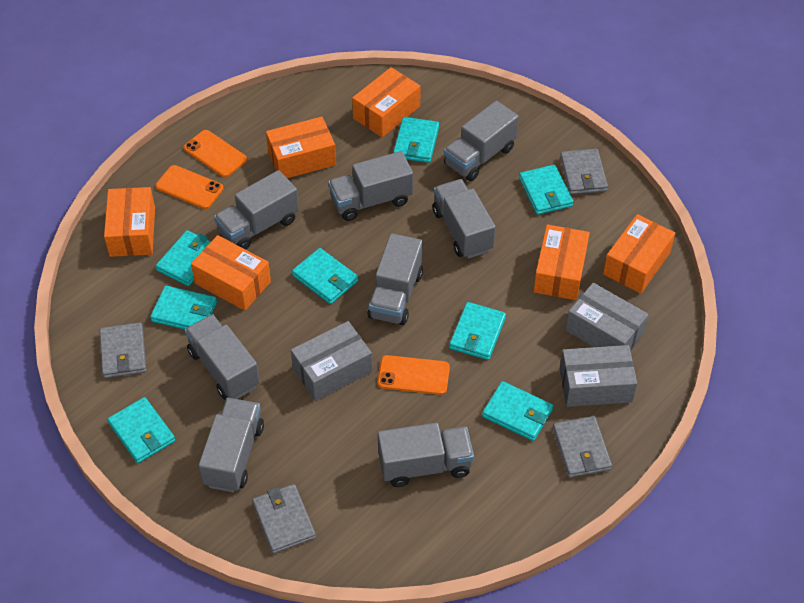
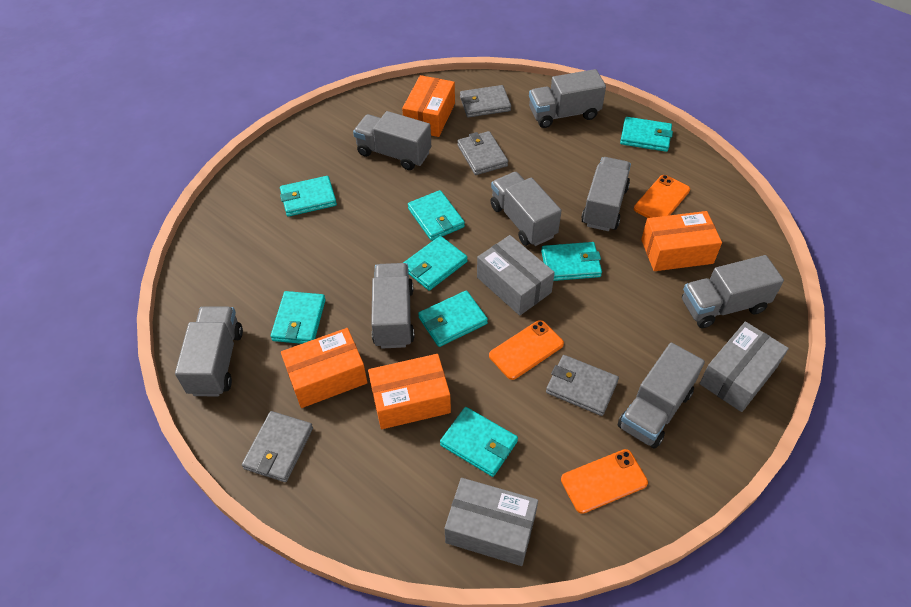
orange box: 6 -> 4

